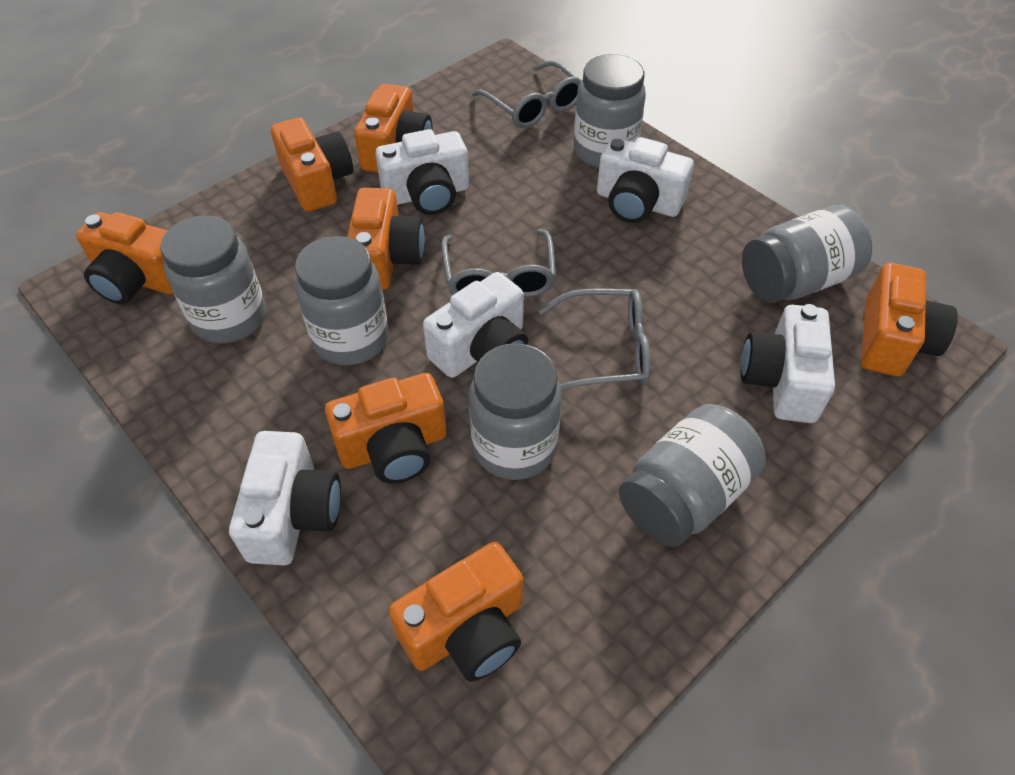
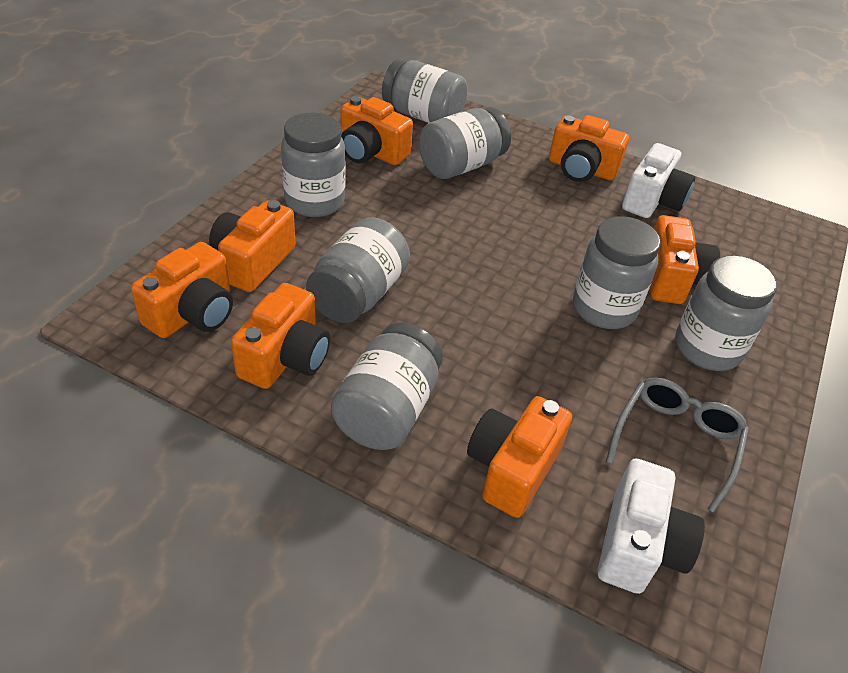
grey glasses: 3 -> 1
grey jar: 6 -> 7
white camera: 5 -> 2

